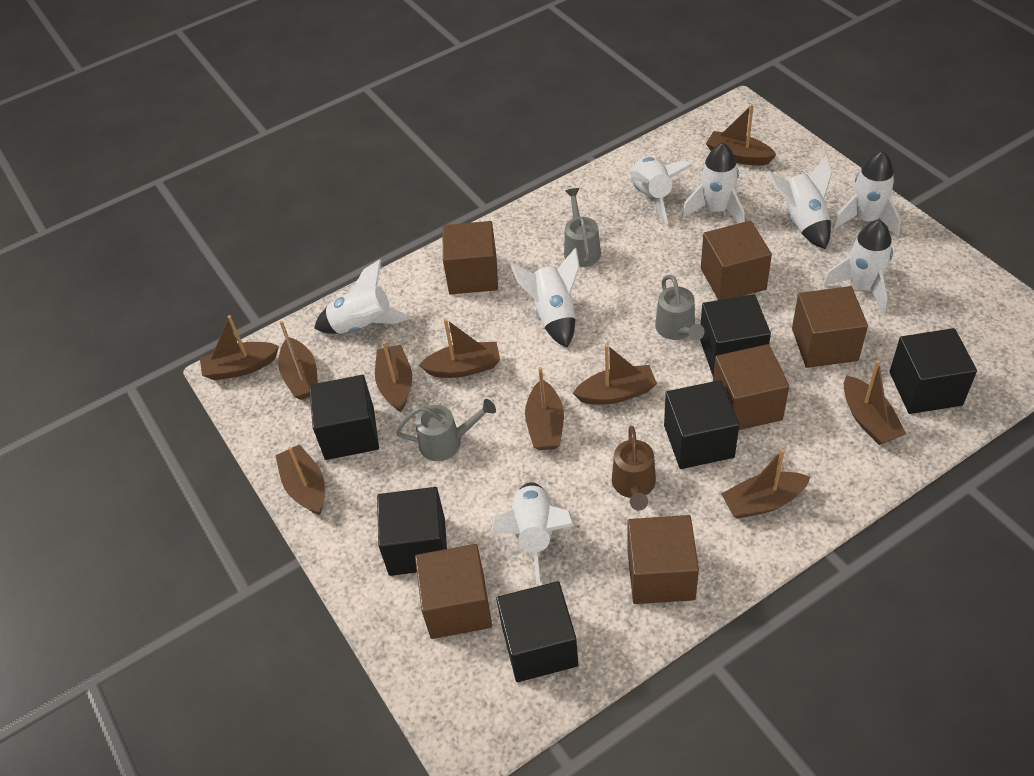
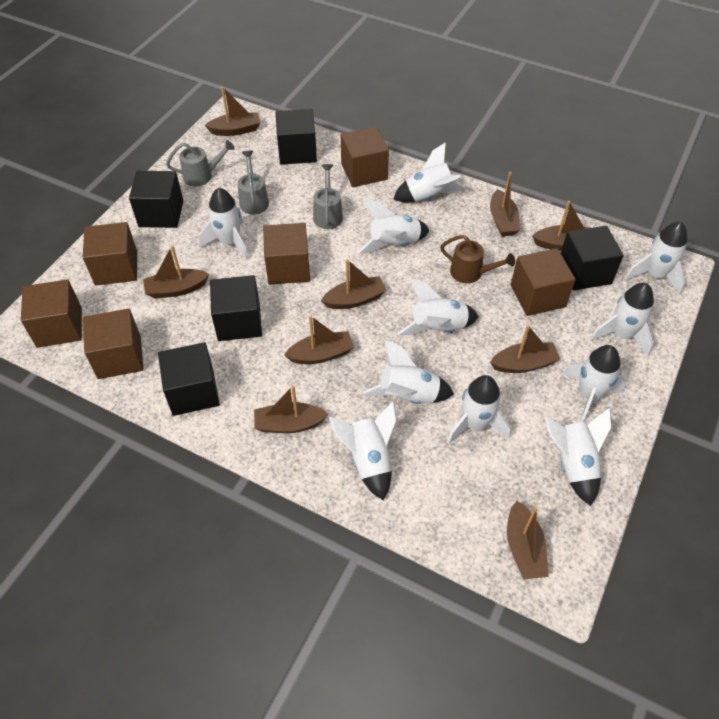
black cube: 6 -> 5
brown boat: 10 -> 9
white rocket: 8 -> 11

